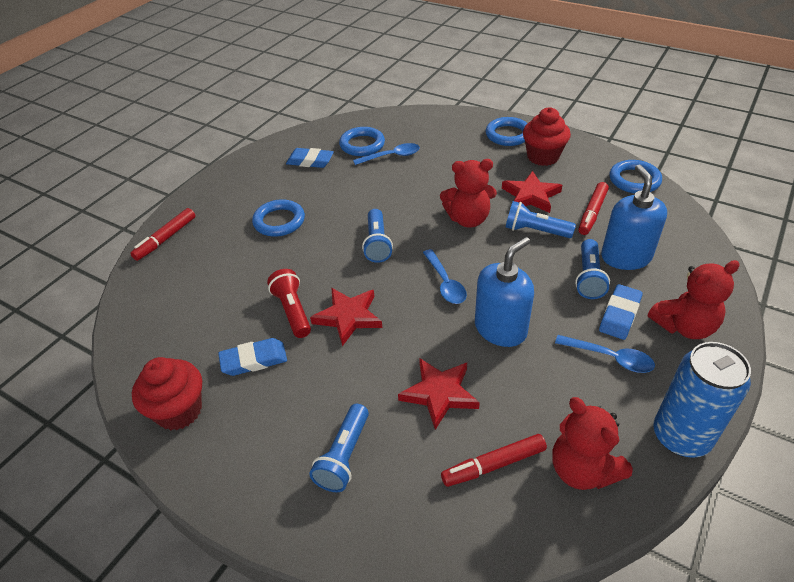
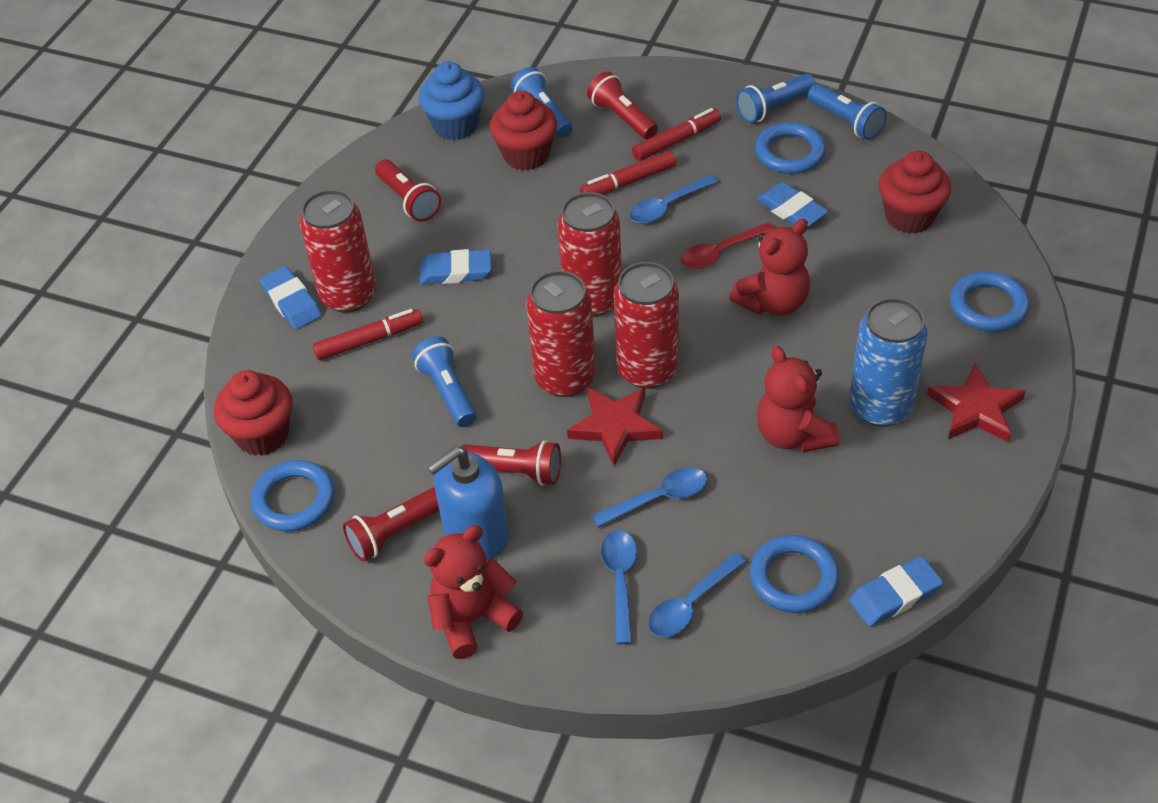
blue cupcake: 0 -> 1
blue eraser: 3 -> 4
blue soap dispenser: 2 -> 1
blue spoon: 3 -> 4
red can: 0 -> 4
red cupcake: 2 -> 3
red flashlight: 1 -> 4
red spoon: 0 -> 1
red star: 3 -> 2

